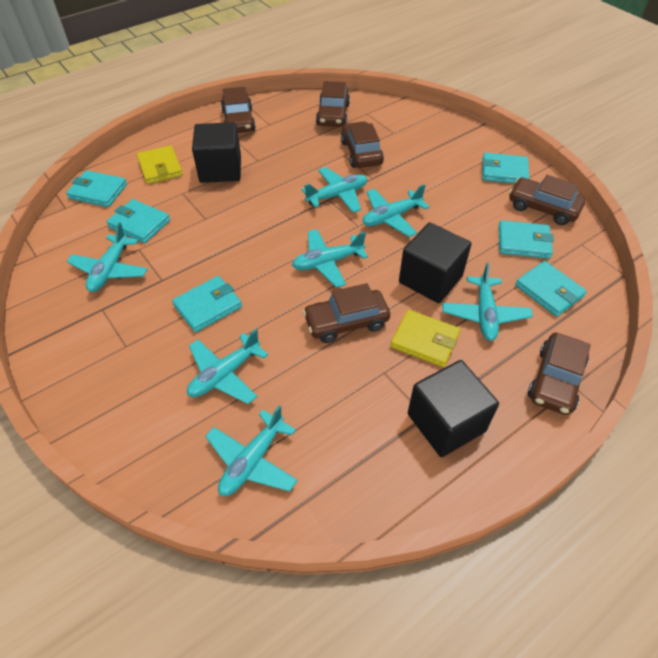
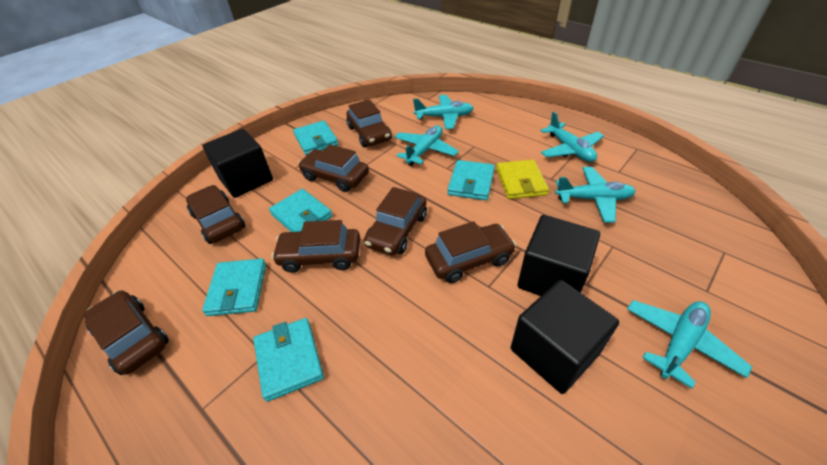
brown car: 6 -> 7
turquoise plane: 7 -> 5
turquoise wallet: 6 -> 5
yellow wallet: 2 -> 1

